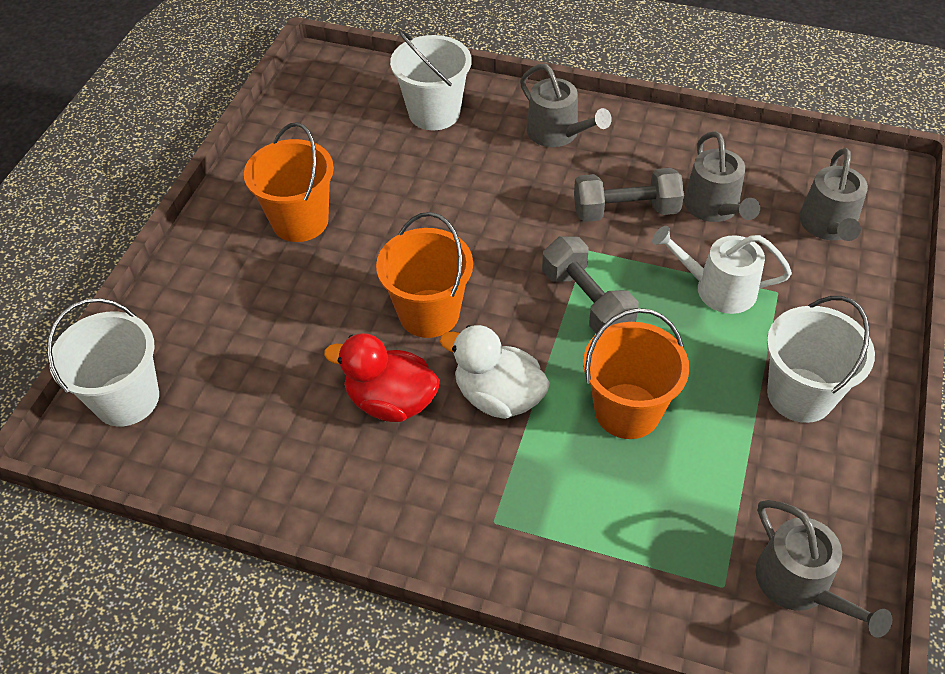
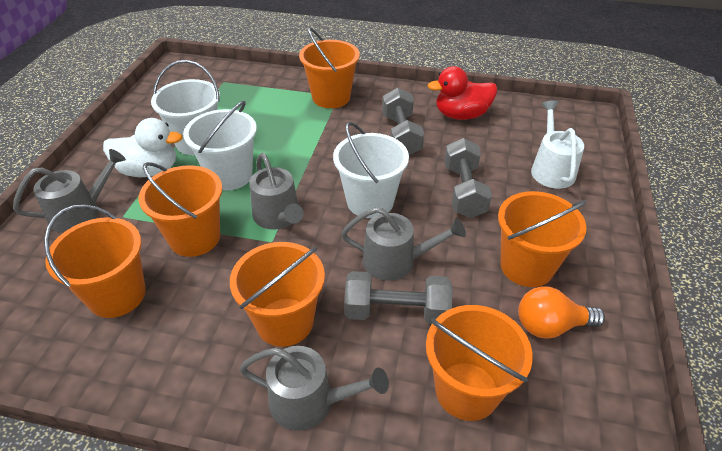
grey dumbbell: 2 -> 3
orange bucket: 3 -> 6
orange light bulb: 0 -> 1

